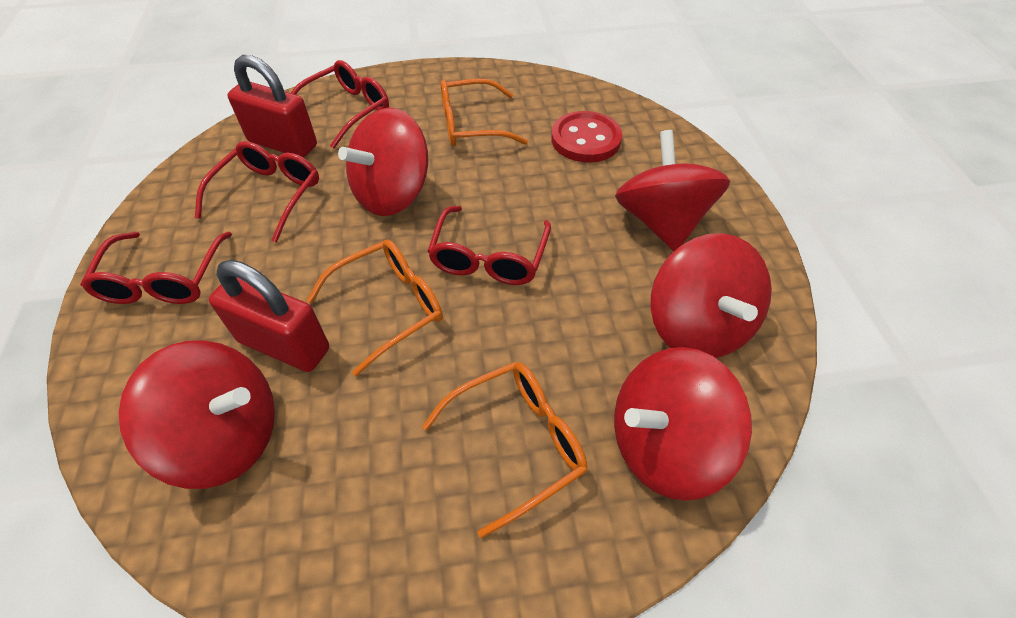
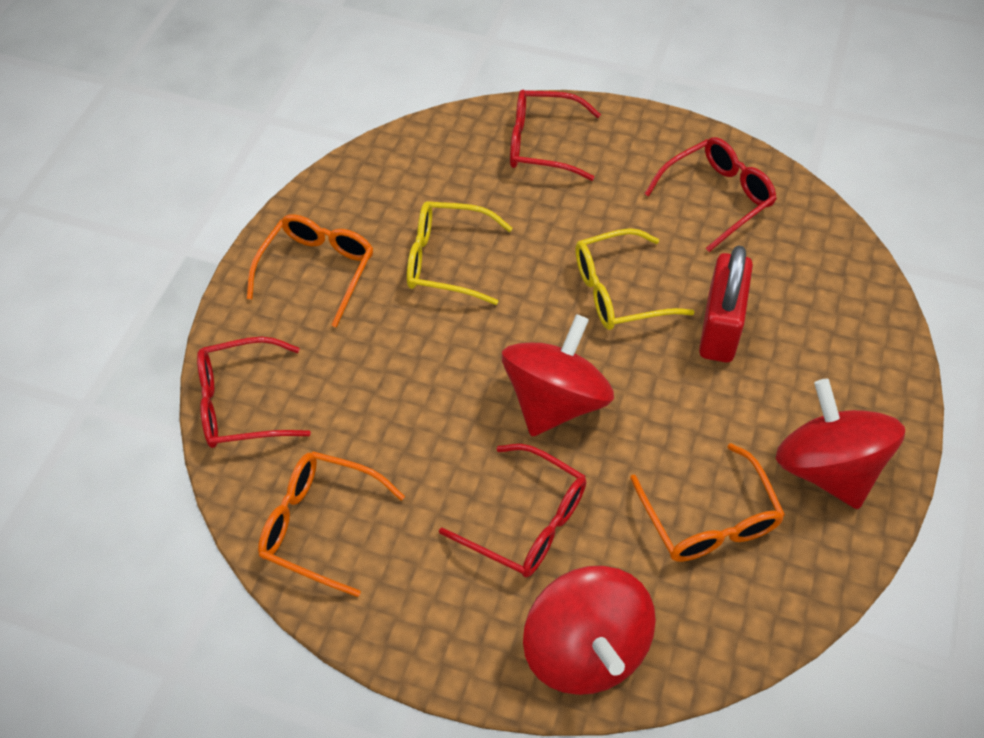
red button: 1 -> 0
red padlock: 2 -> 1
red spinning top: 5 -> 3
yellow glasses: 0 -> 2

